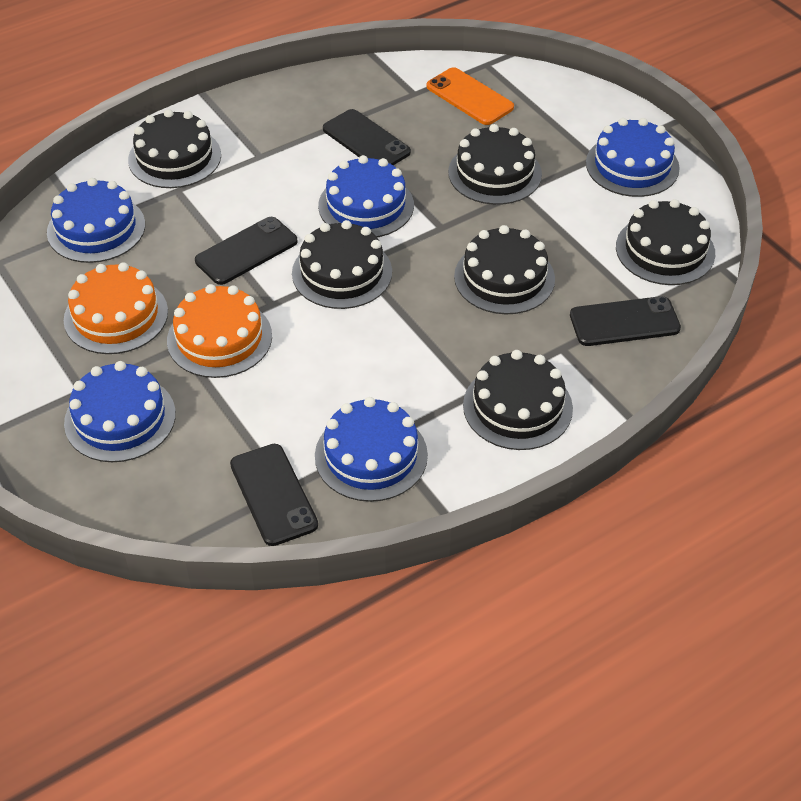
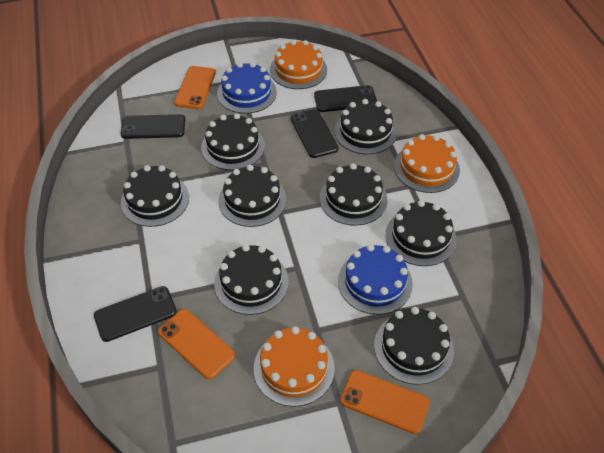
black cake: 6 -> 8
blue cake: 5 -> 2
orange cake: 2 -> 3
orange phone: 1 -> 3

